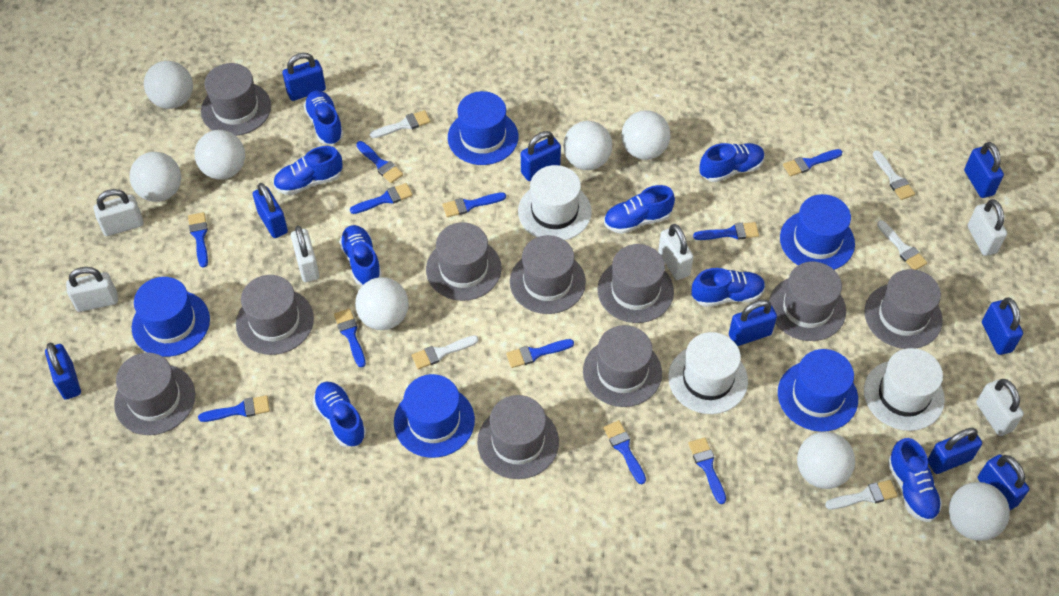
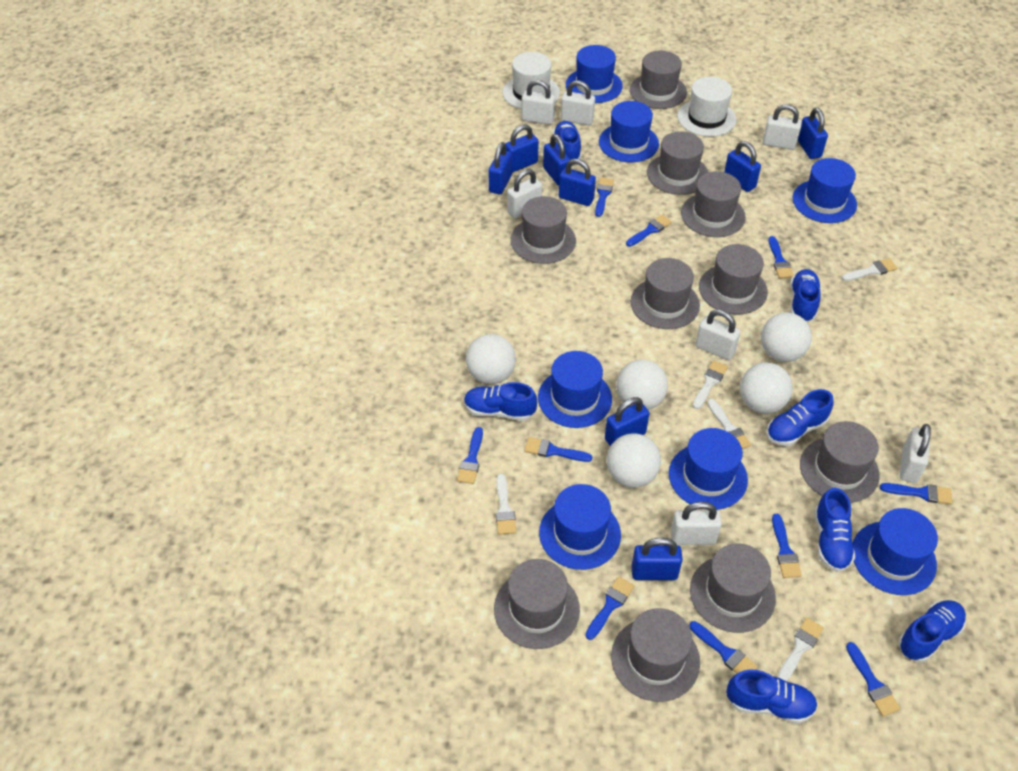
blue brush: 11 -> 10
blue hat: 5 -> 7
blue padlock: 9 -> 8
blue shoe: 8 -> 7
white ball: 8 -> 5
white hat: 3 -> 2
white padlock: 6 -> 7

